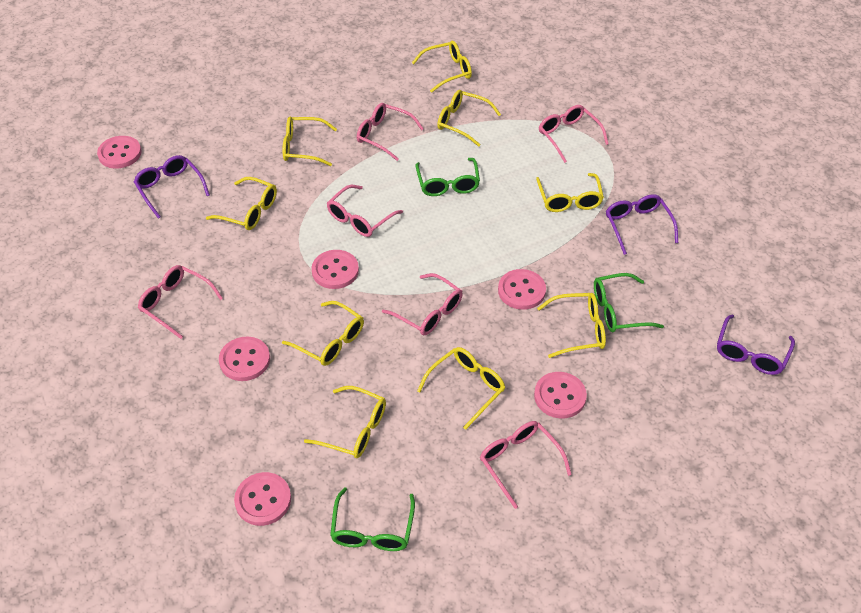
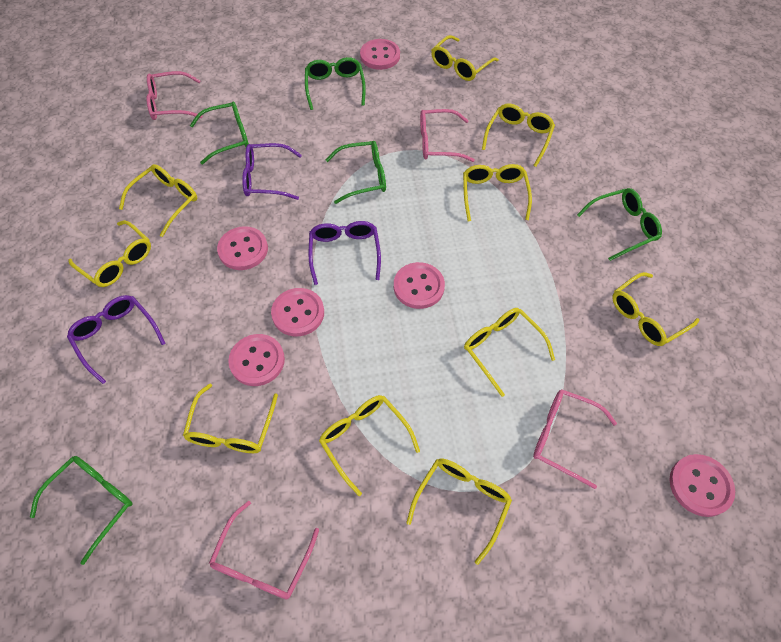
green glasses: 3 -> 5
pink glasses: 6 -> 4
yellow glasses: 9 -> 10

